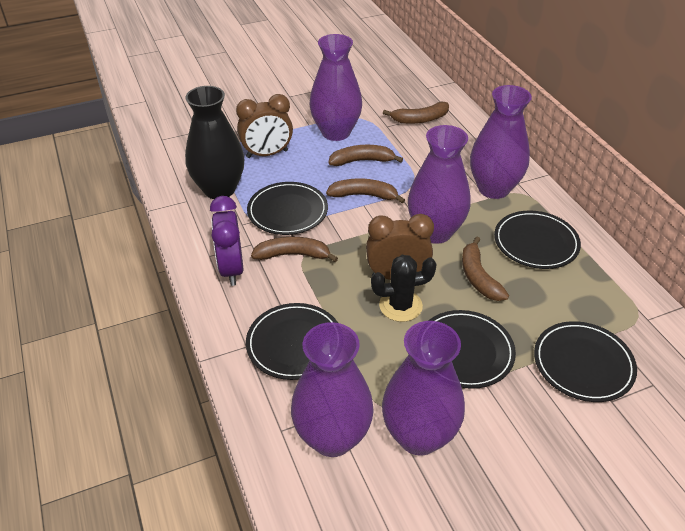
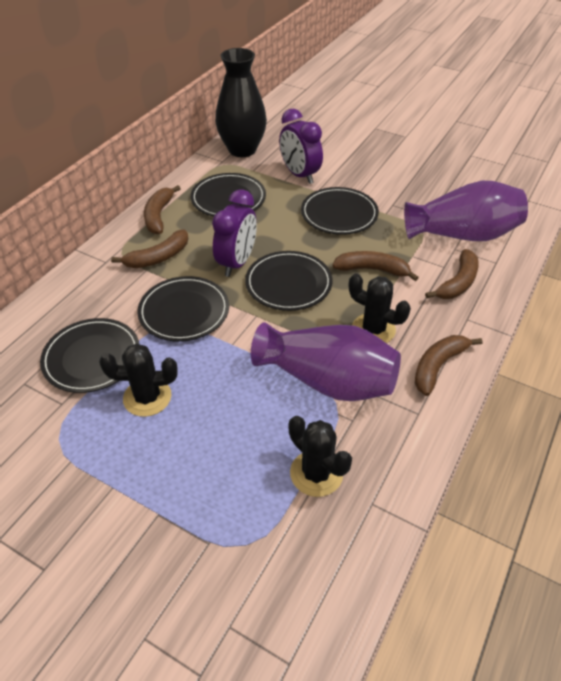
black cactus: 1 -> 3
brown clock: 2 -> 0
purple clock: 1 -> 2
purple vase: 5 -> 2

